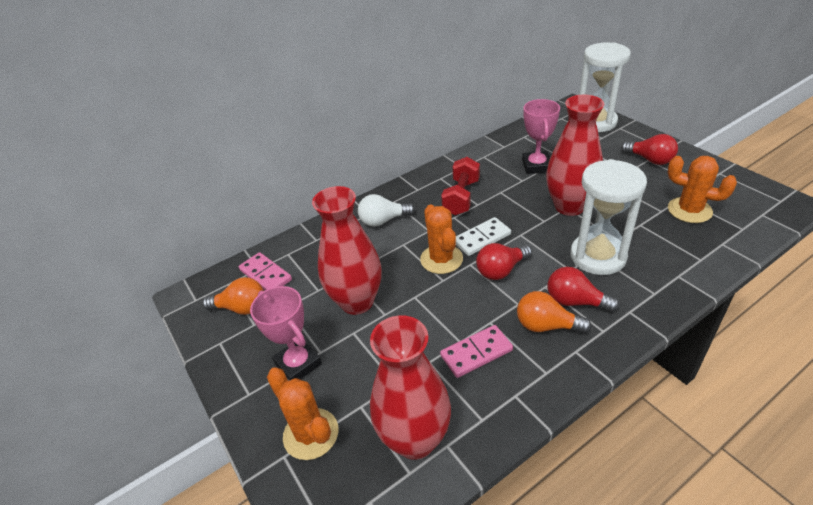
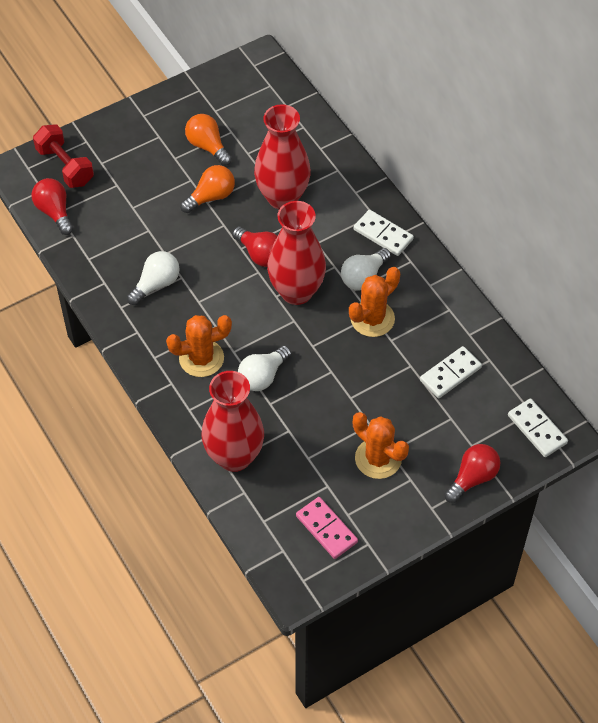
pink domino: 2 -> 1
pink trophy: 2 -> 0
white domino: 1 -> 3
white hourglass: 2 -> 0
white light bulb: 1 -> 3

